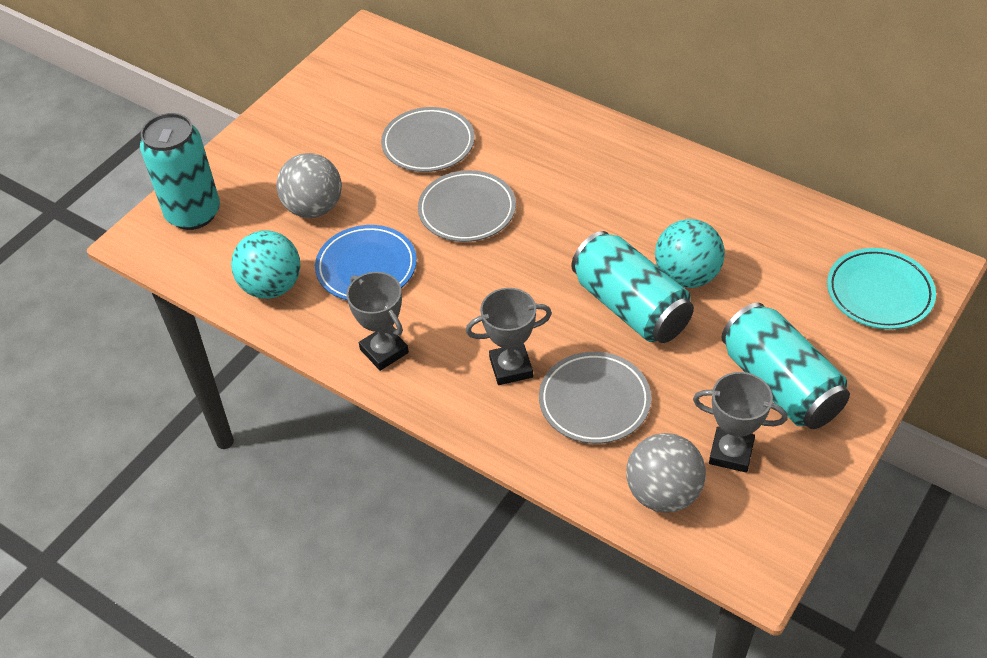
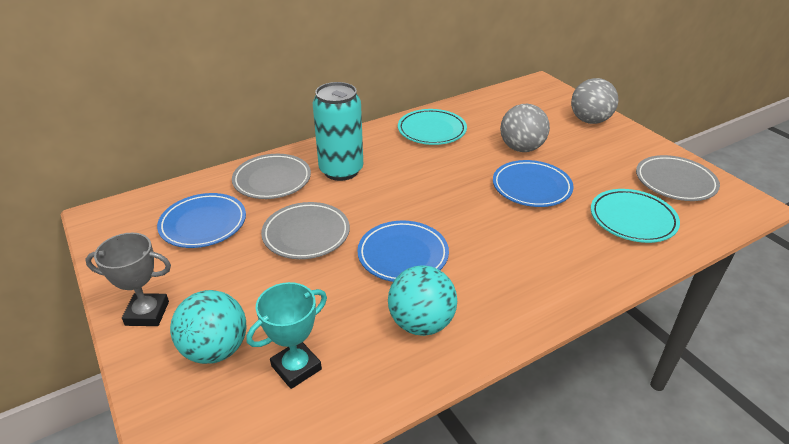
blue plate: 1 -> 3
grey trophy: 3 -> 1
turquoise can: 3 -> 1
turquoise plate: 1 -> 2
turquoise trophy: 0 -> 1

